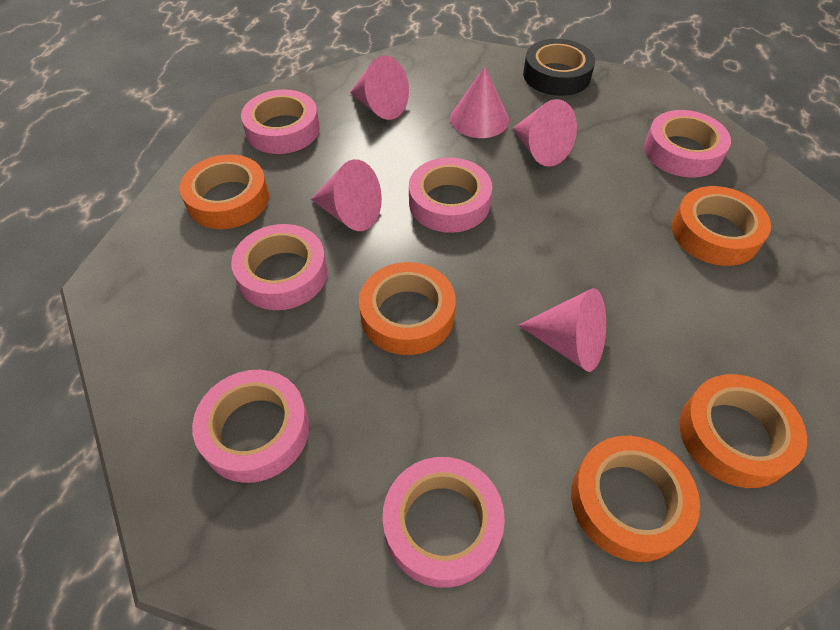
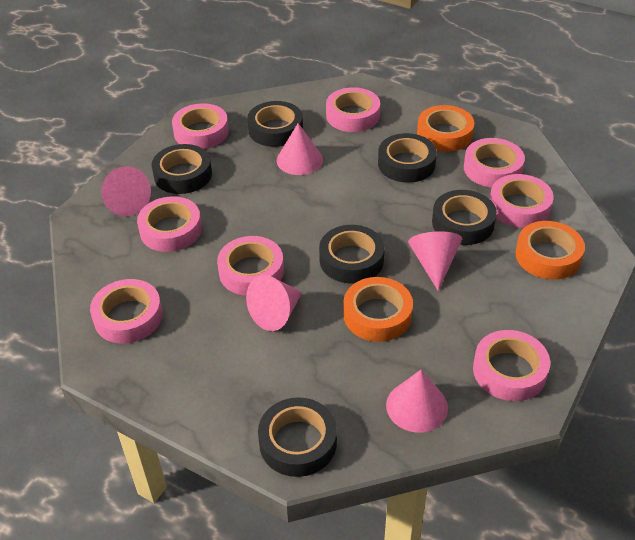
black tape: 1 -> 6
orange tape: 5 -> 3
pink tape: 6 -> 8

